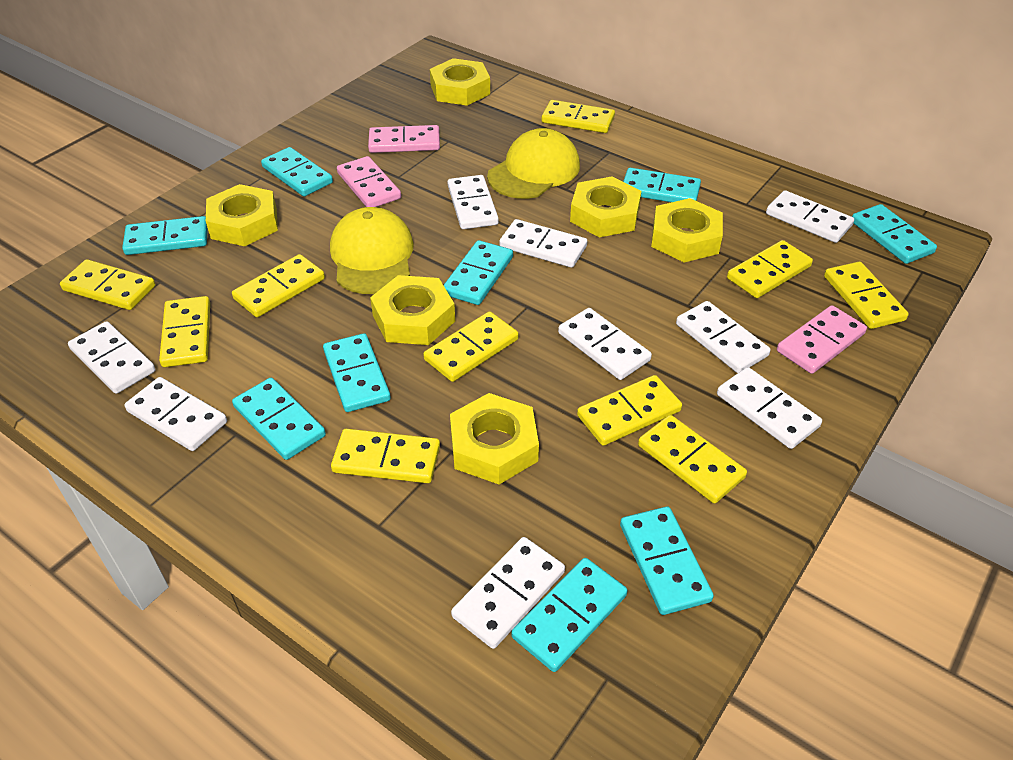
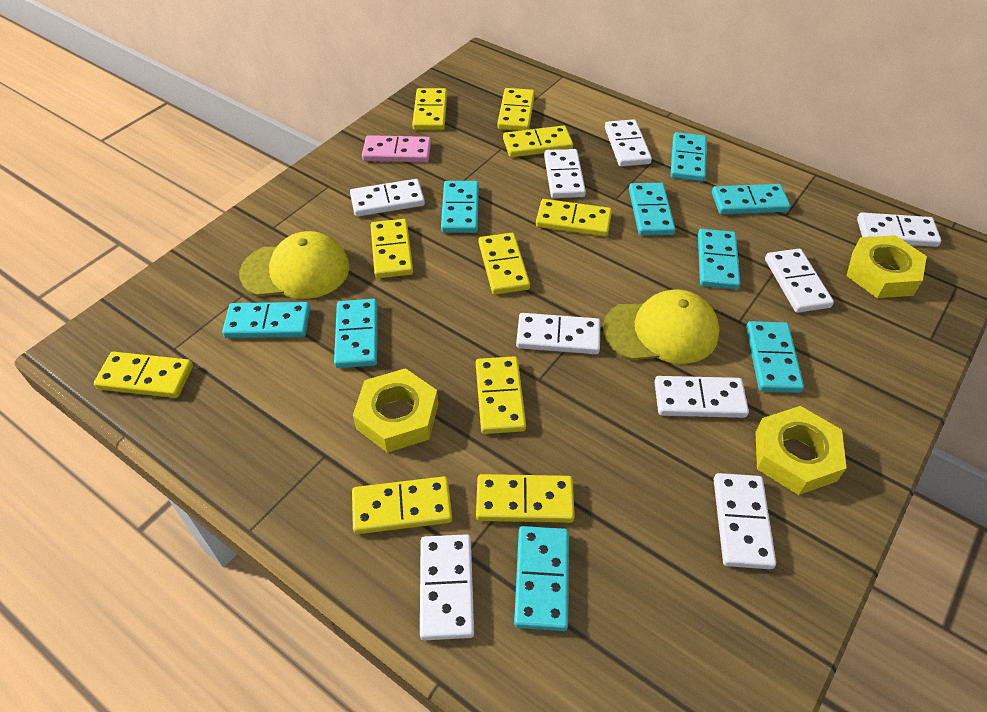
pink domino: 3 -> 1
yellow nut: 6 -> 3

